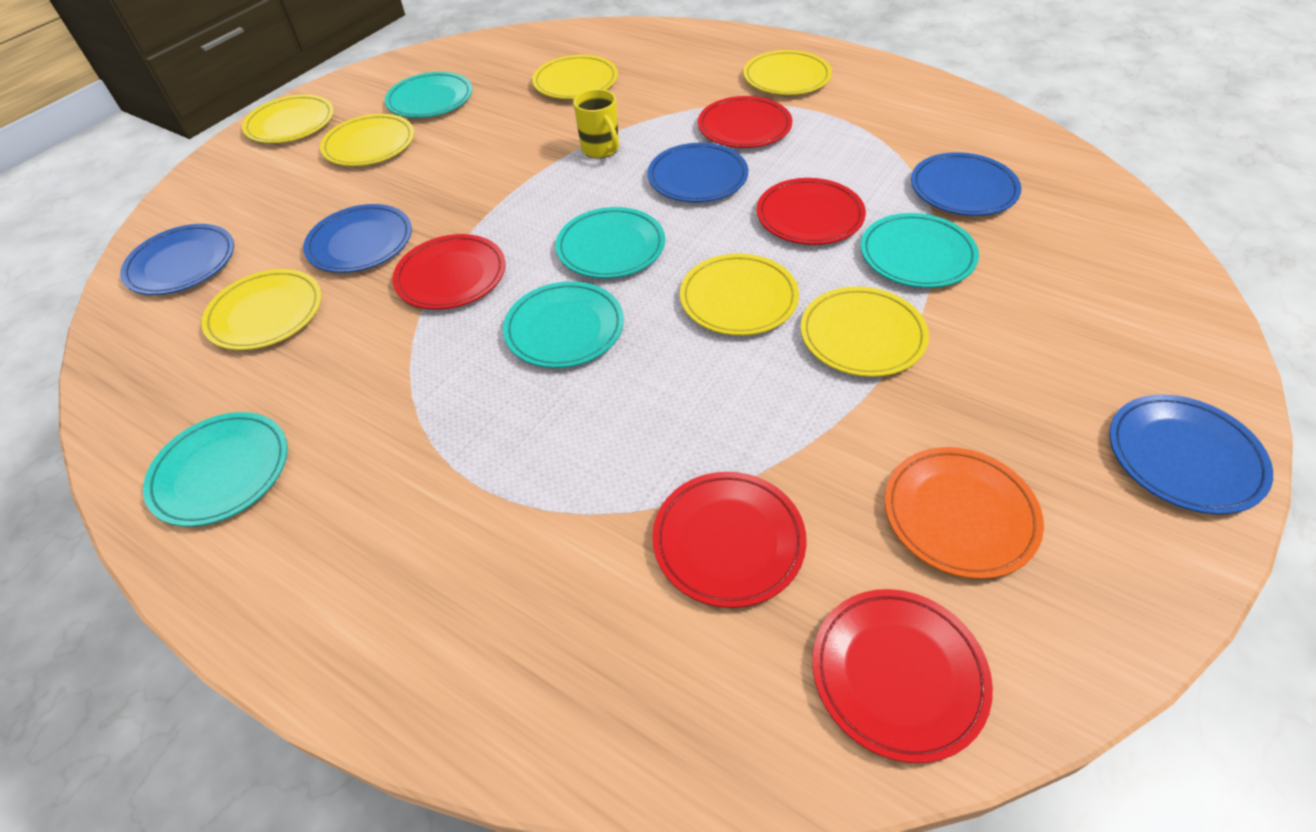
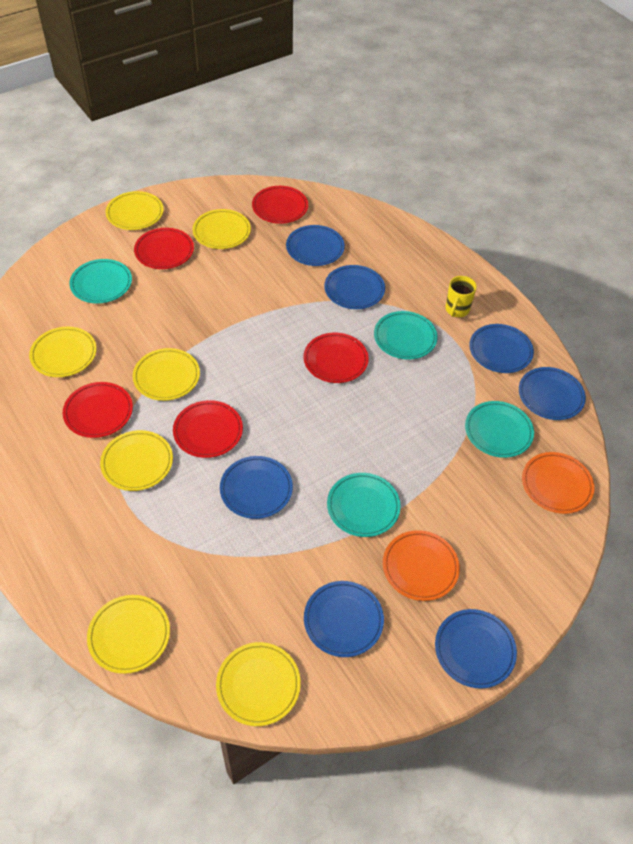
blue plate: 5 -> 7
orange plate: 1 -> 2
turquoise plate: 5 -> 4

